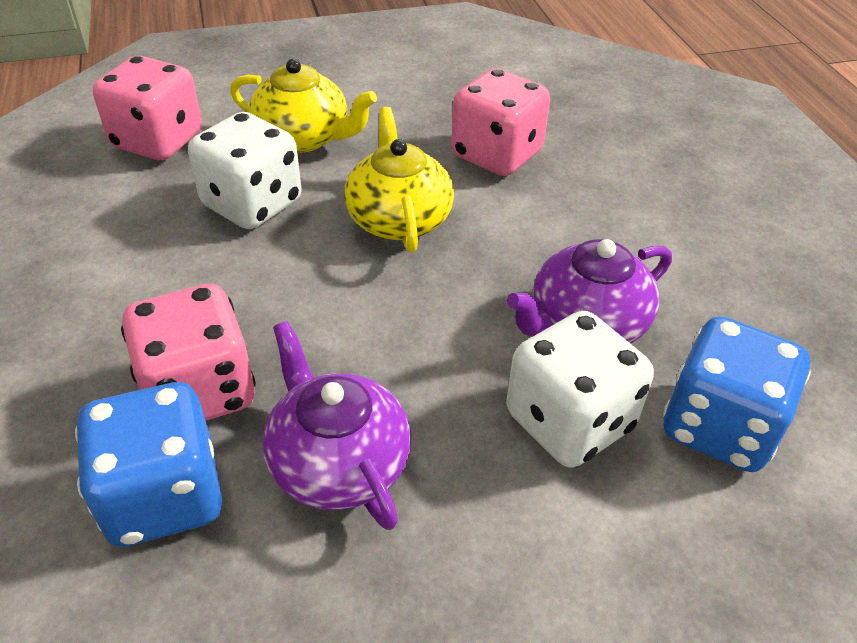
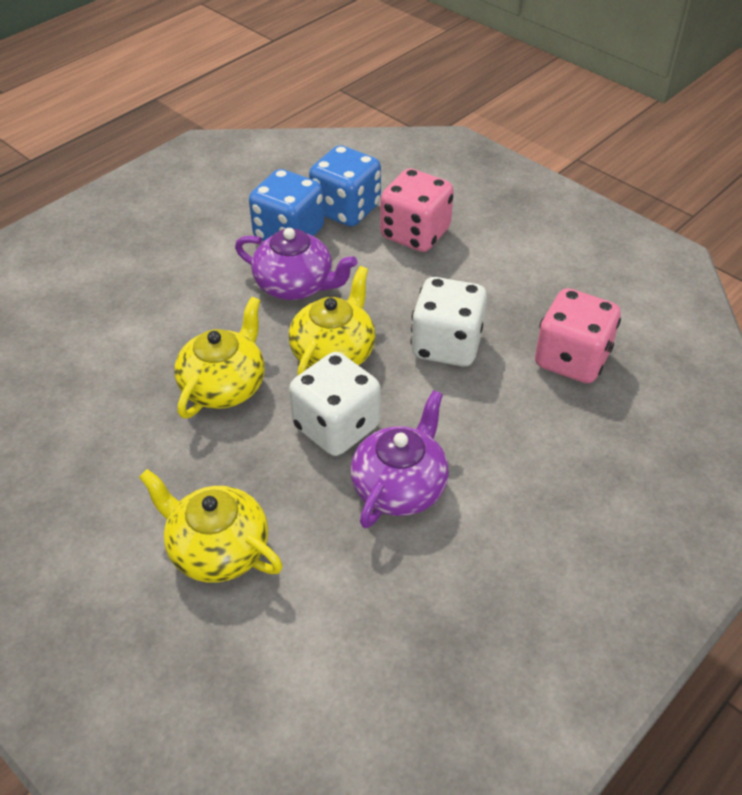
pink dice: 3 -> 2
yellow teapot: 2 -> 3

